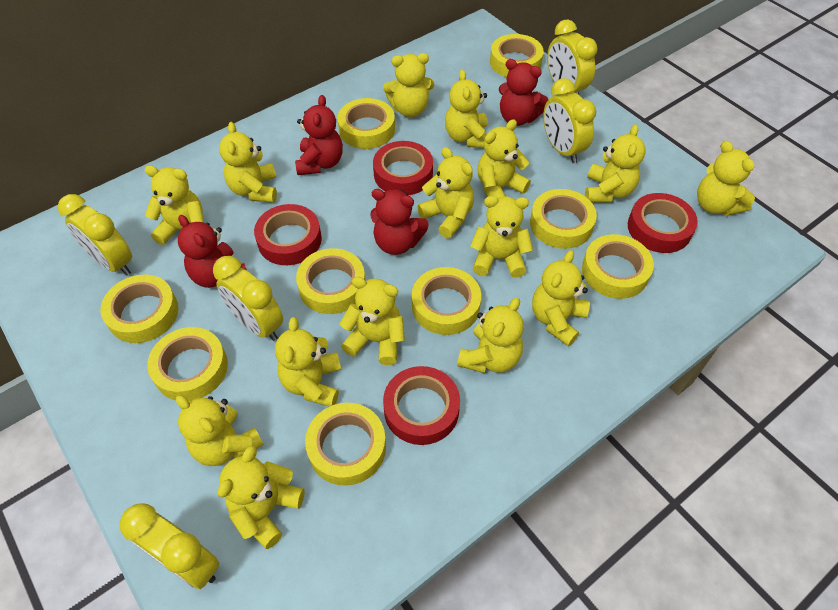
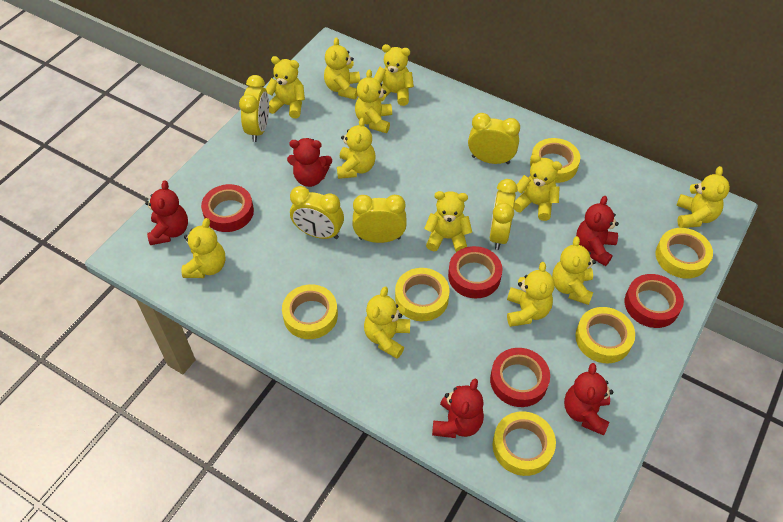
red teddy bear: 4 -> 5
yellow tape: 9 -> 6
yellow teddy bear: 15 -> 12

